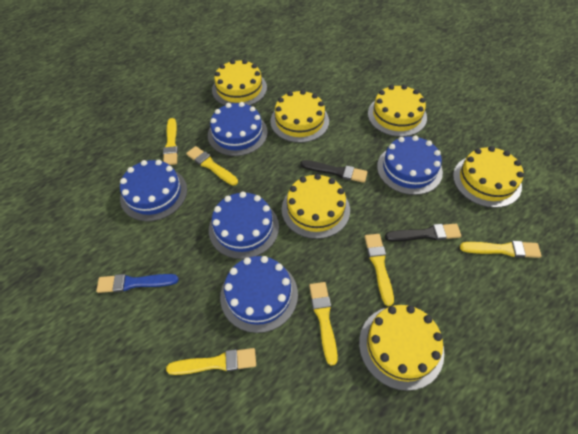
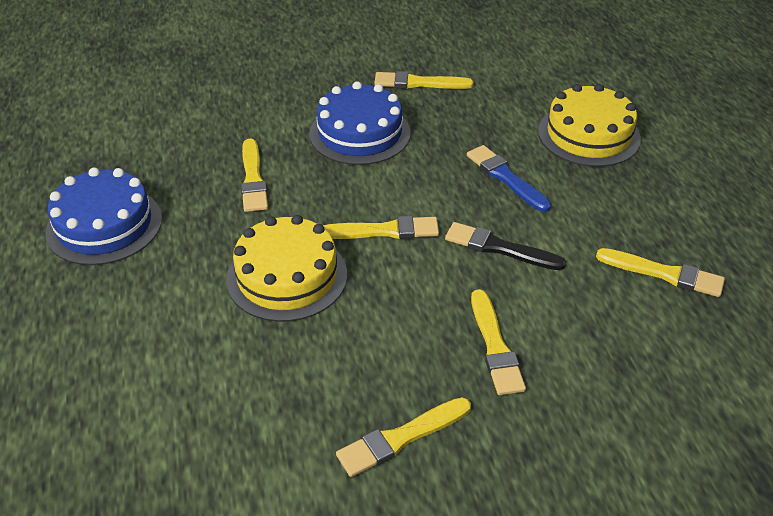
black brush: 2 -> 1
blue cake: 5 -> 2
yellow cake: 6 -> 2

